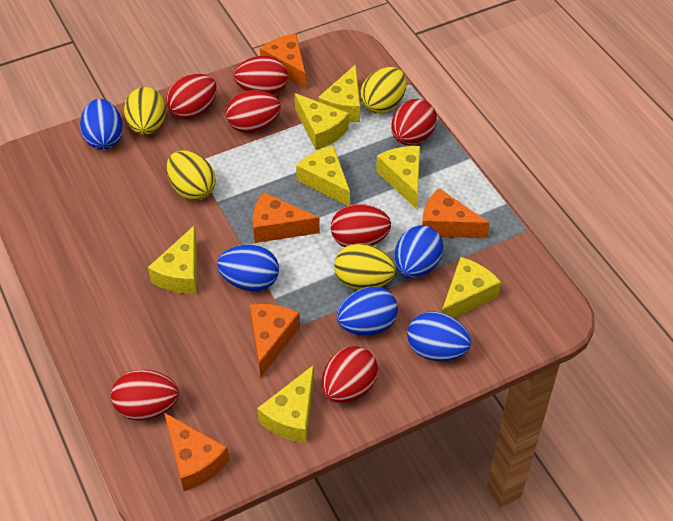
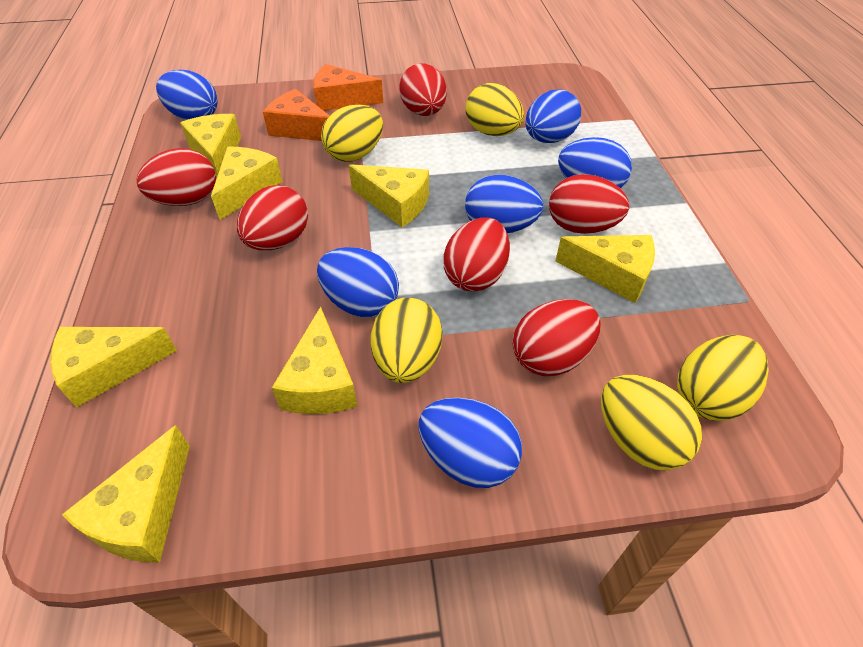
blue egg: 5 -> 6
orange cheese: 5 -> 2
red egg: 7 -> 6
yellow egg: 4 -> 5

